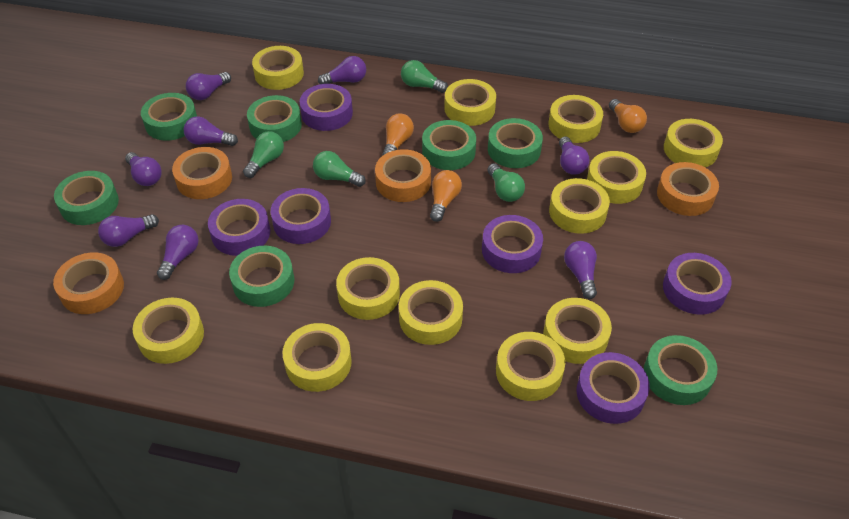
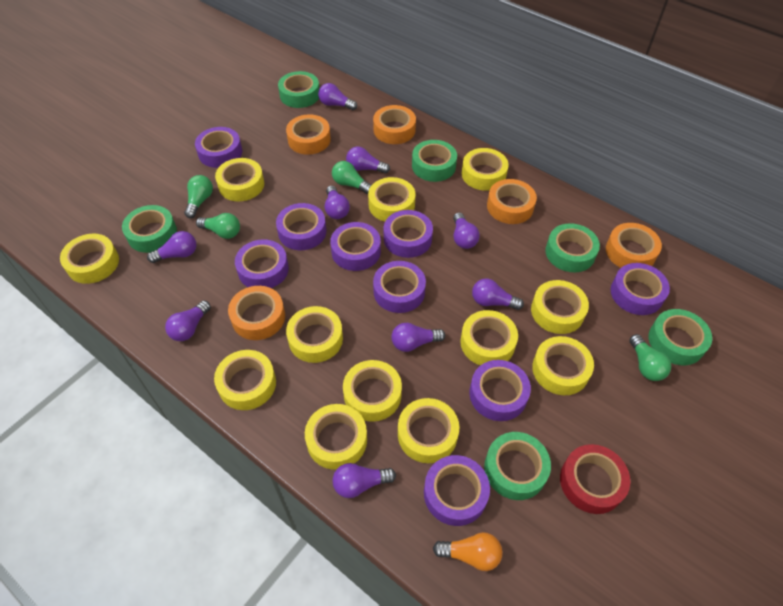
green tape: 7 -> 6
orange light bulb: 3 -> 1
orange tape: 4 -> 5
purple light bulb: 8 -> 9
purple tape: 6 -> 9
red tape: 0 -> 1

